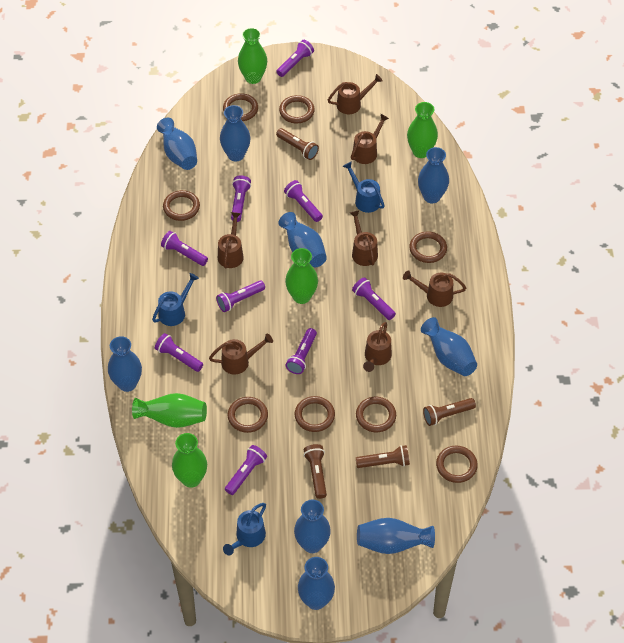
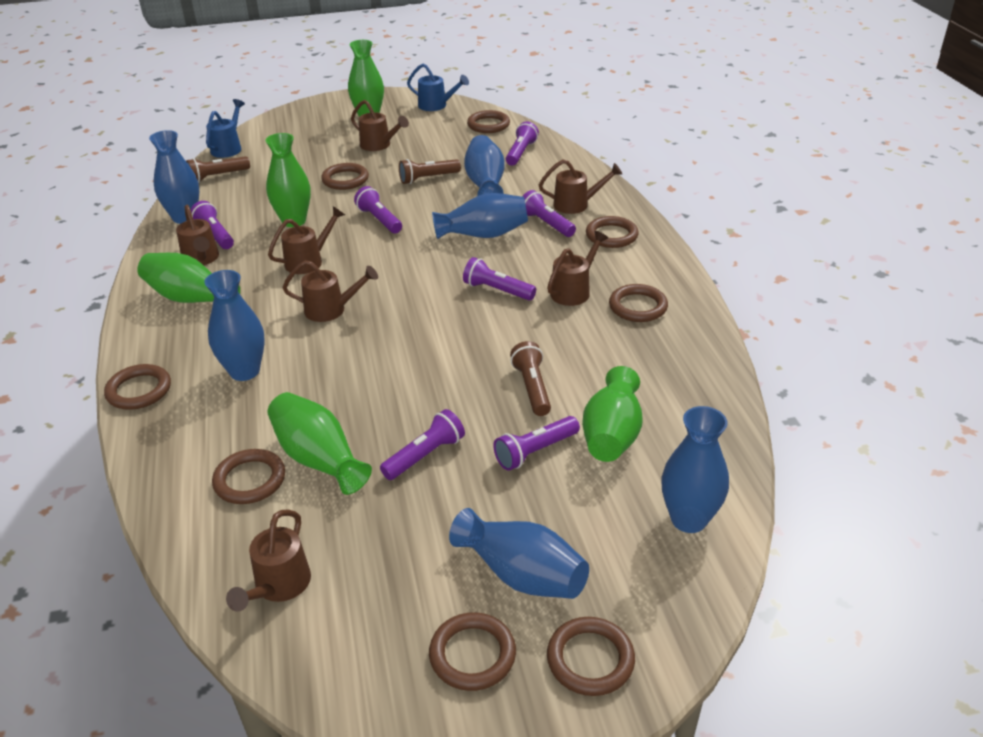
blue vase: 9 -> 6
blue watering can: 3 -> 2
brown flashlight: 4 -> 3
purple flashlight: 9 -> 7

